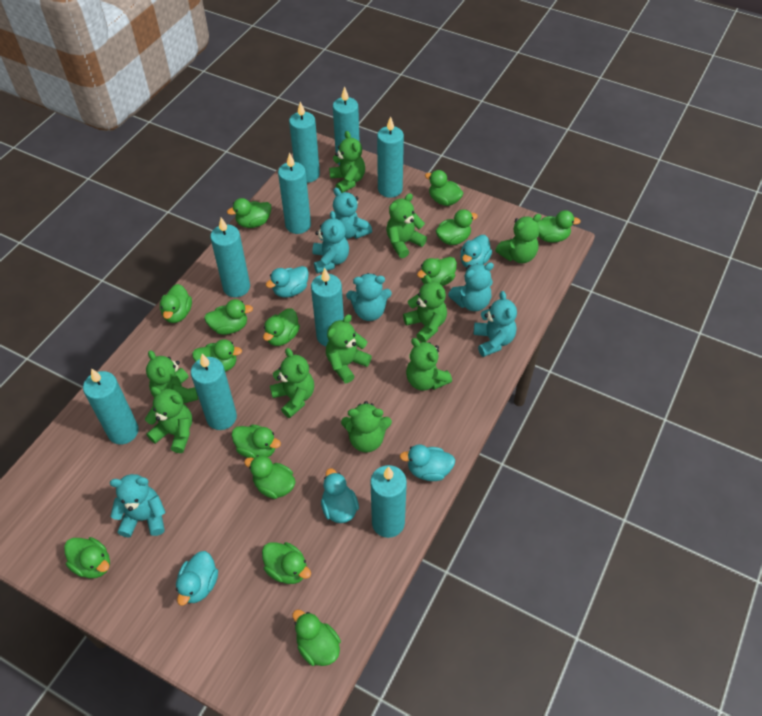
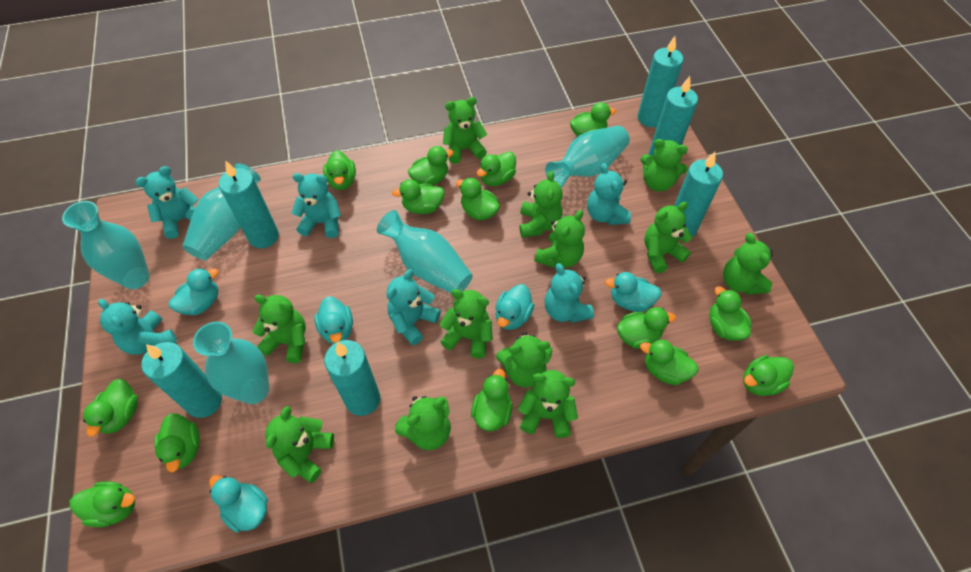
green teddy bear: 10 -> 12
turquoise candle: 9 -> 6
turquoise vase: 0 -> 5

